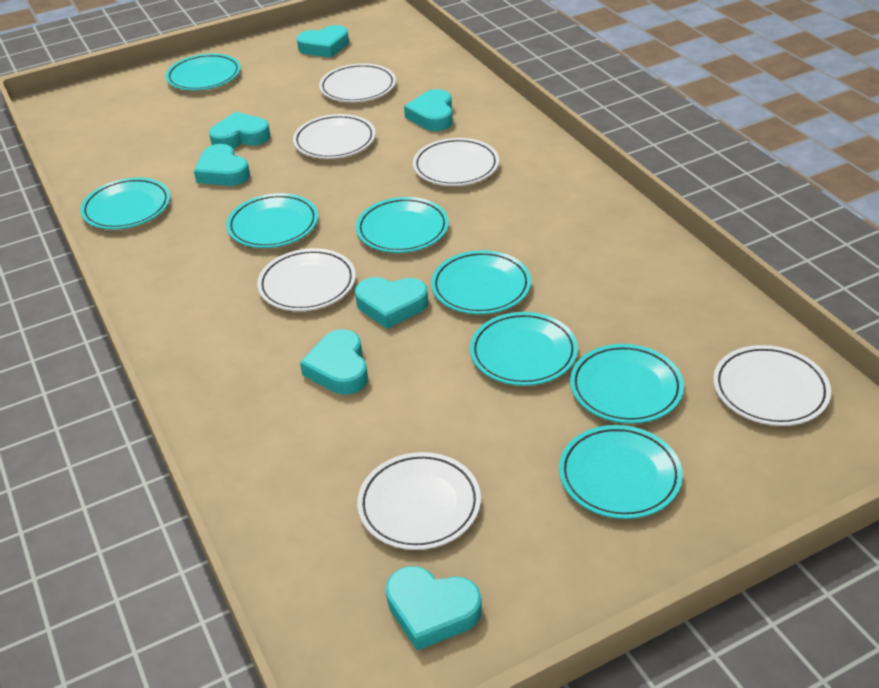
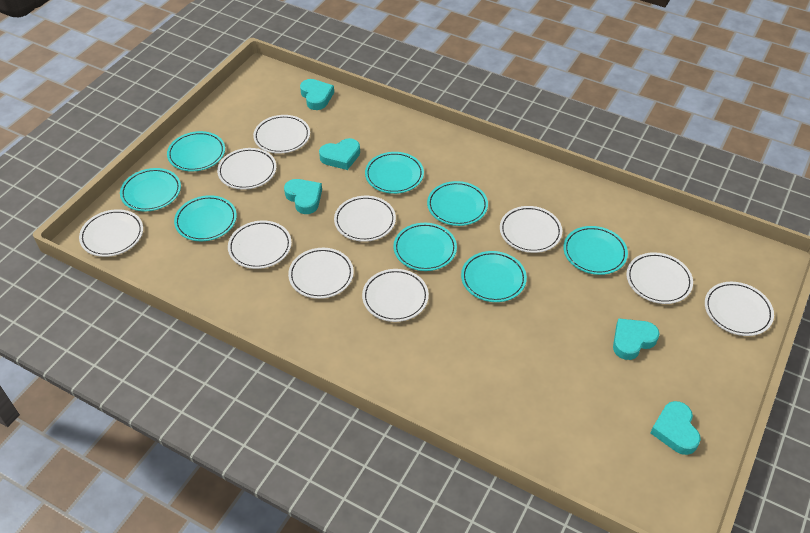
turquoise heart: 7 -> 5
white plate: 6 -> 10

